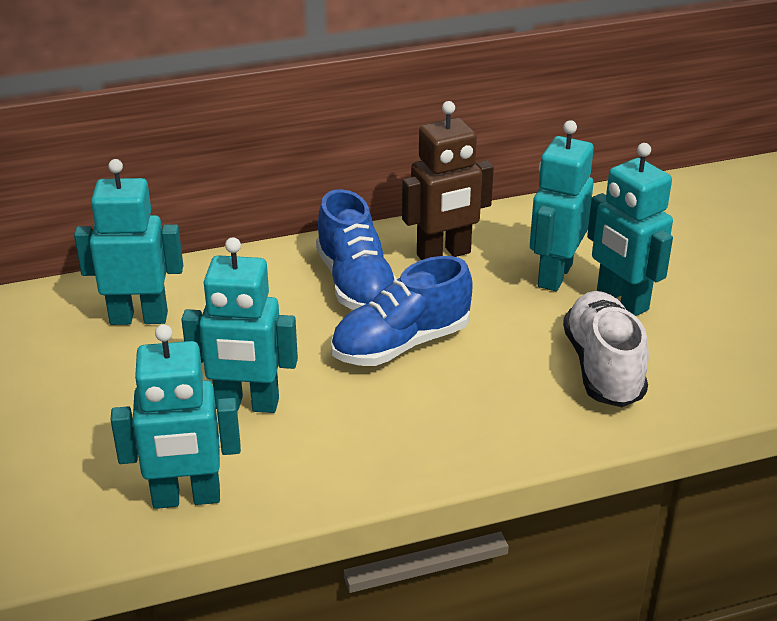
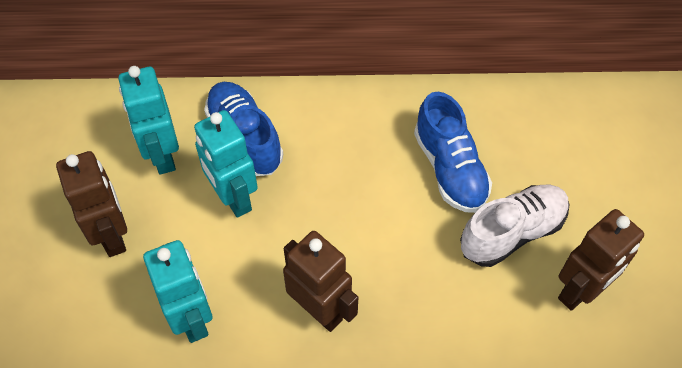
brown robot: 1 -> 3
turquoise robot: 5 -> 3

